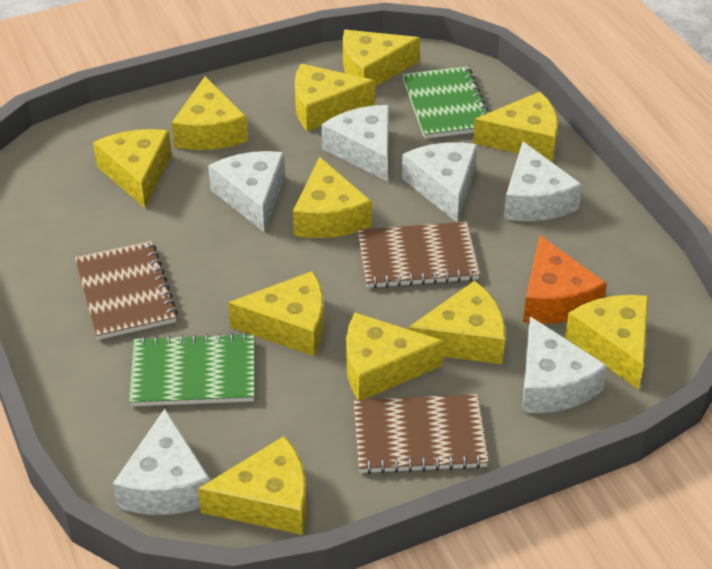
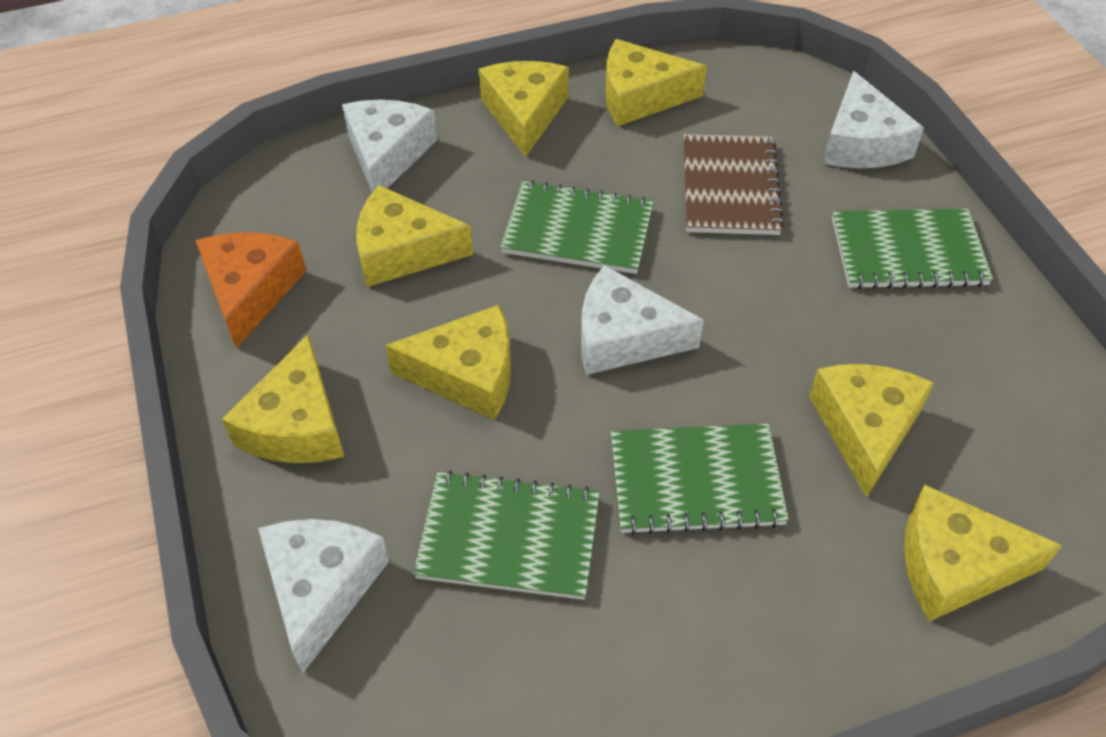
brown notebook: 3 -> 1
green notebook: 2 -> 4
white cheese: 6 -> 4
yellow cheese: 11 -> 7

